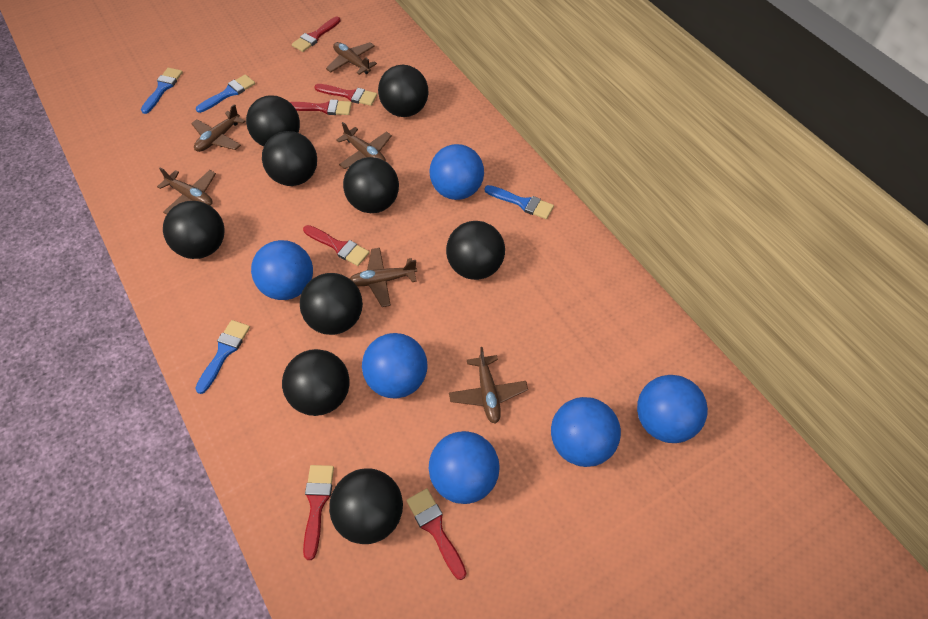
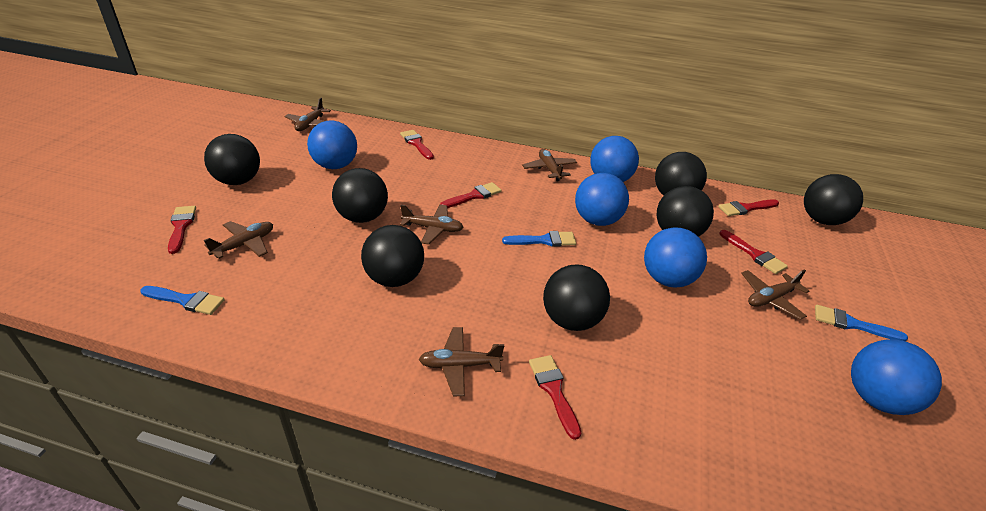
black ball: 9 -> 7
blue ball: 6 -> 5
blue brush: 4 -> 3

